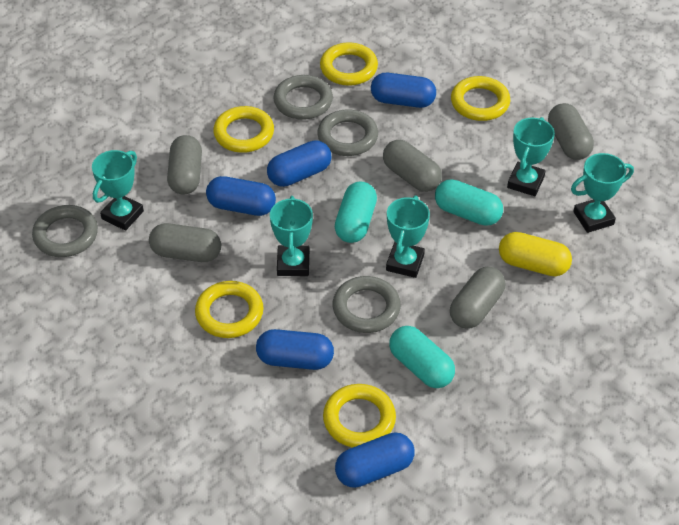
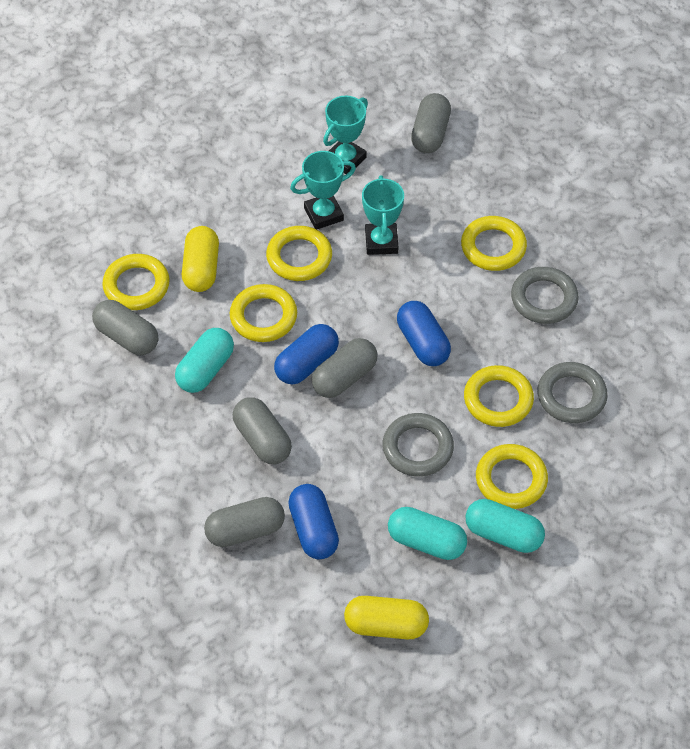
blue capsule: 5 -> 3
grey ring: 4 -> 3
turquoise trophy: 5 -> 3
yellow capsule: 1 -> 2
yellow ring: 5 -> 6

